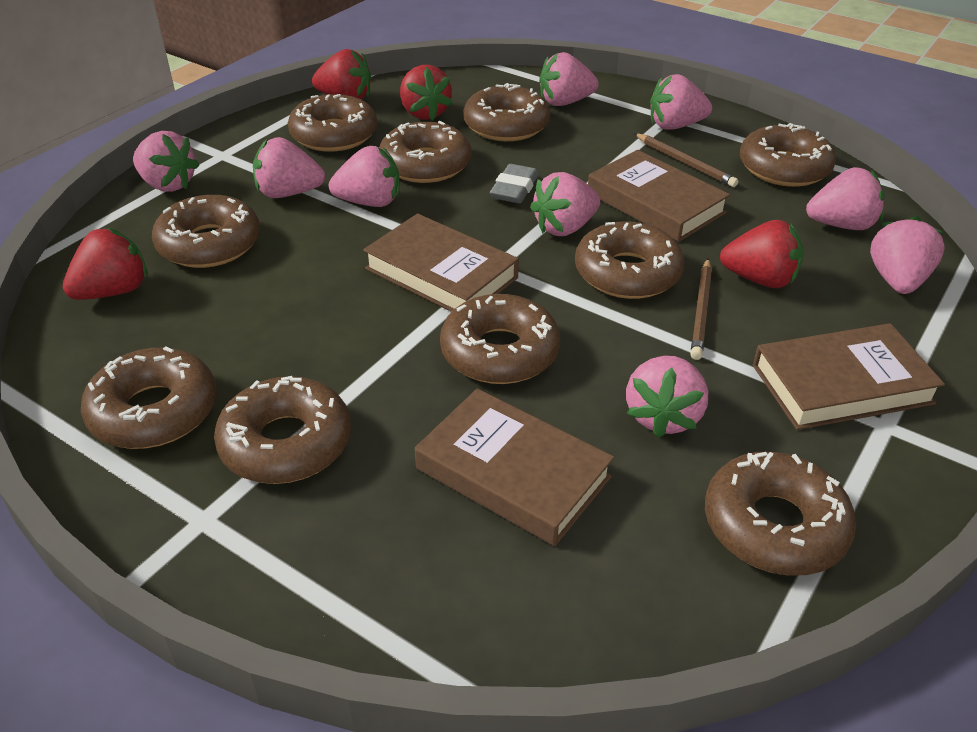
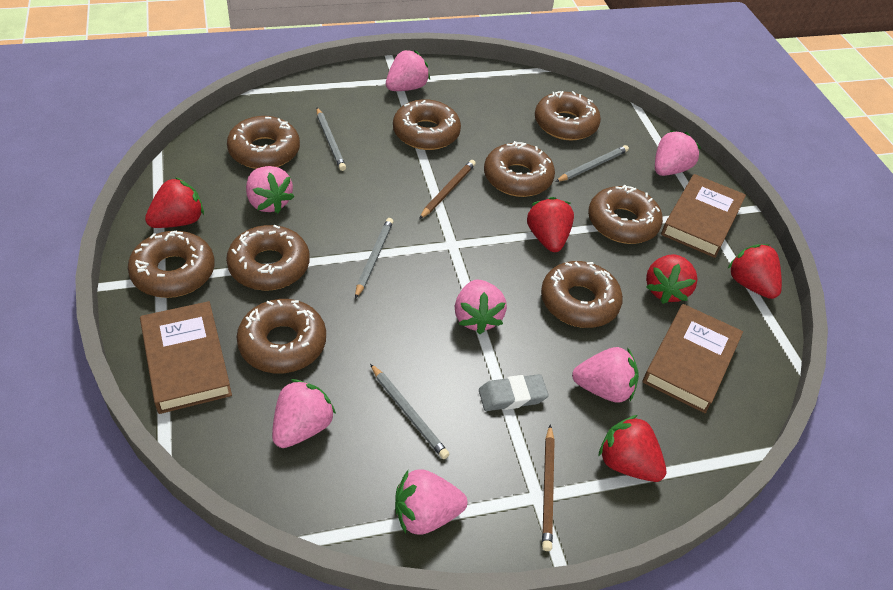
brown book: 4 -> 3
brown donut: 10 -> 9
grey pencil: 0 -> 4
pink strawberry: 9 -> 7
red strawberry: 4 -> 5

